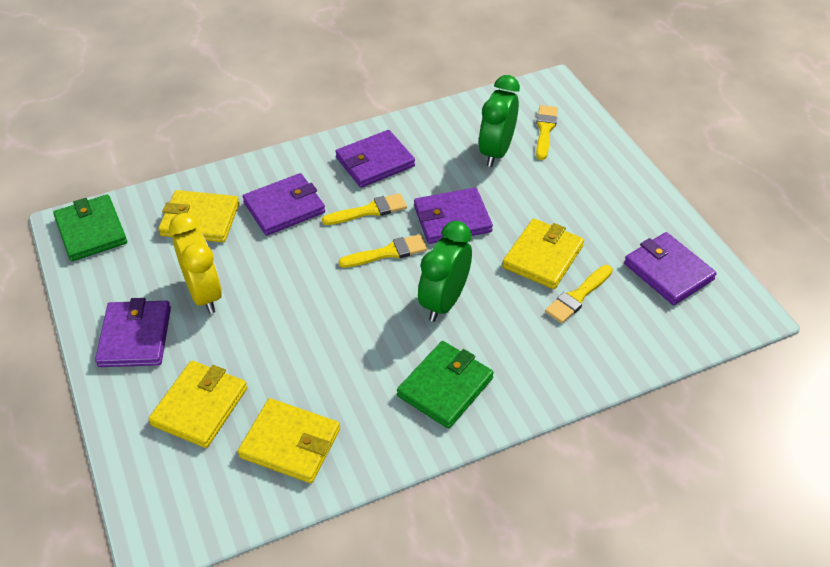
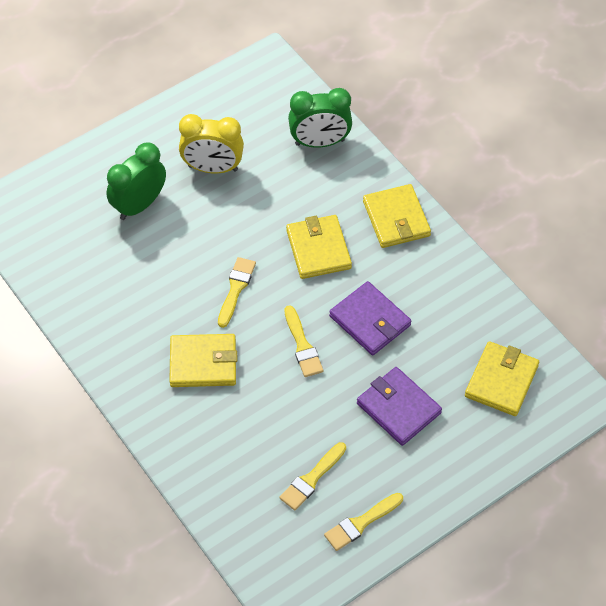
green wallet: 2 -> 0
purple wallet: 5 -> 2

